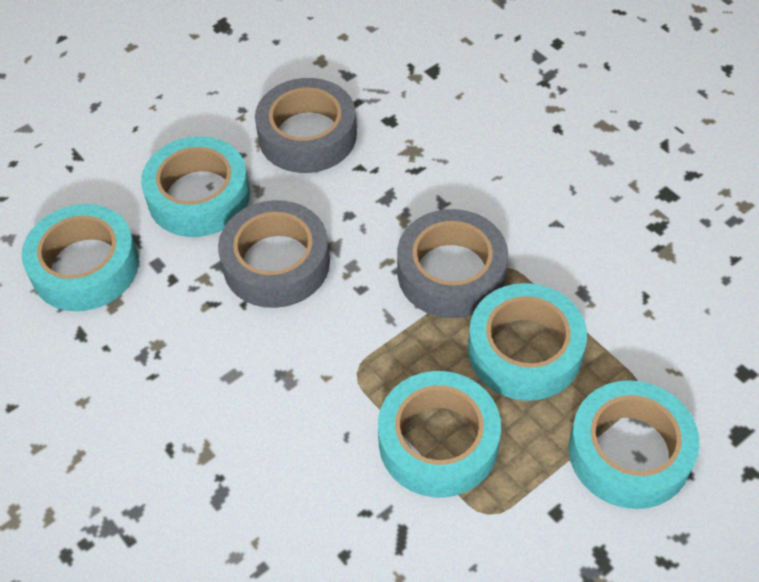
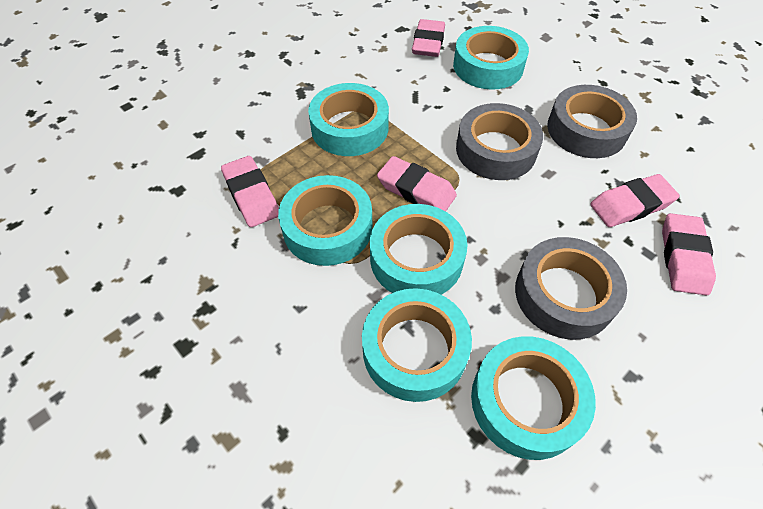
pink eraser: 0 -> 5
turquoise tape: 5 -> 6

